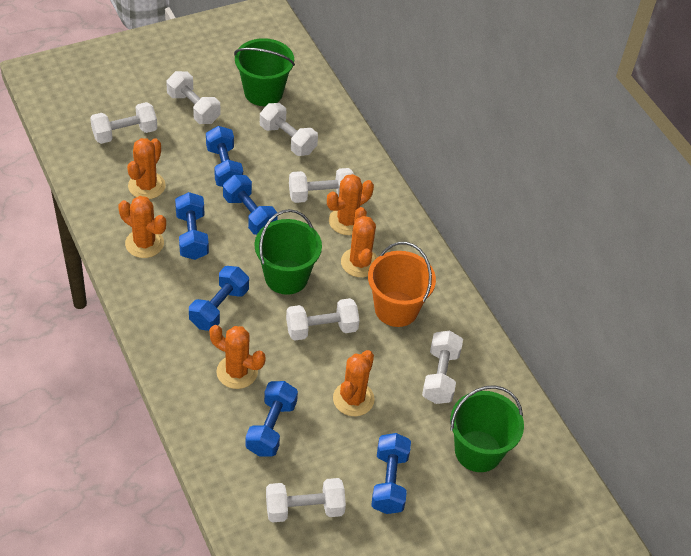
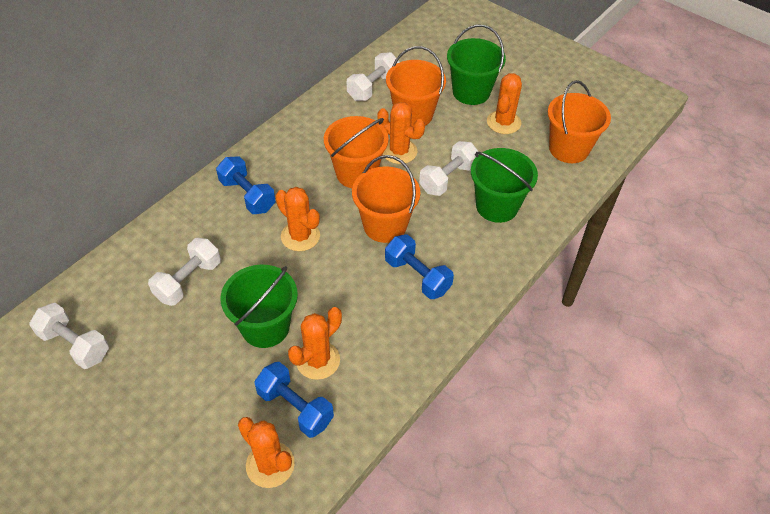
blue dumbbell: 6 -> 3
orange bucket: 1 -> 4
orange cactus: 6 -> 5
white dumbbell: 7 -> 4

